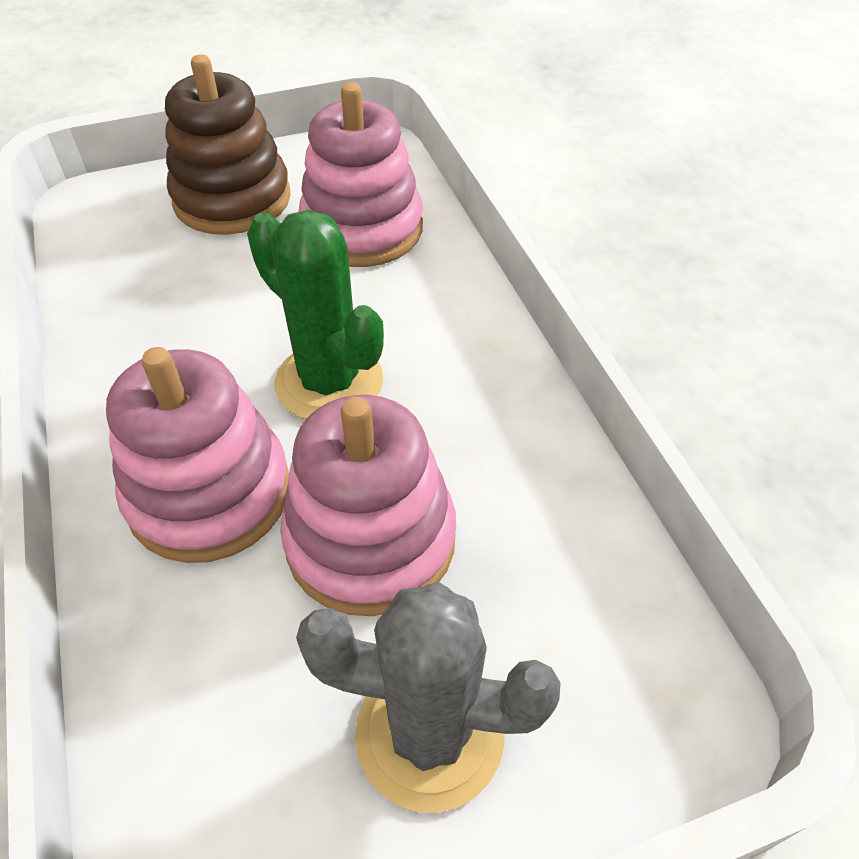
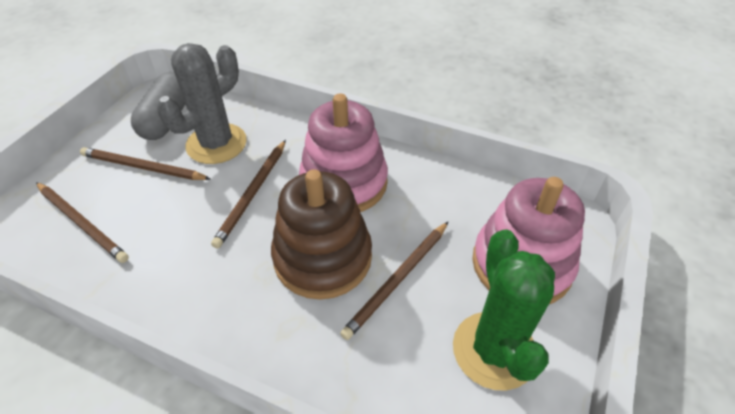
brown pencil: 0 -> 4
grey capsule: 0 -> 1
pink stacking toy: 3 -> 2

